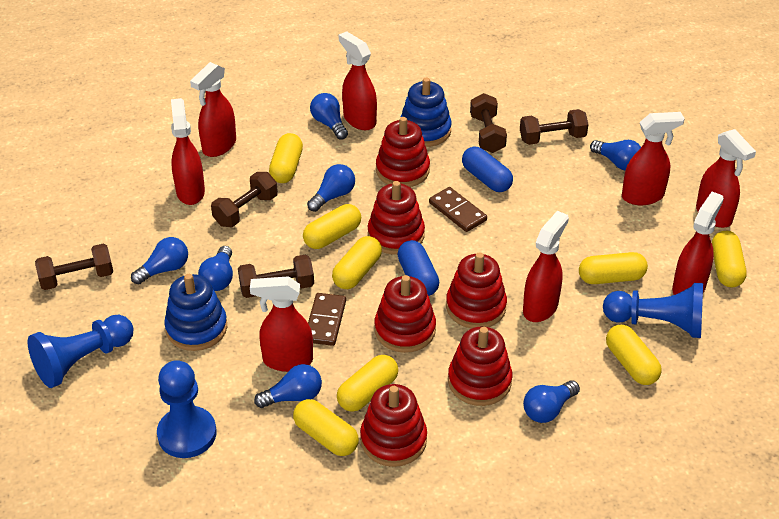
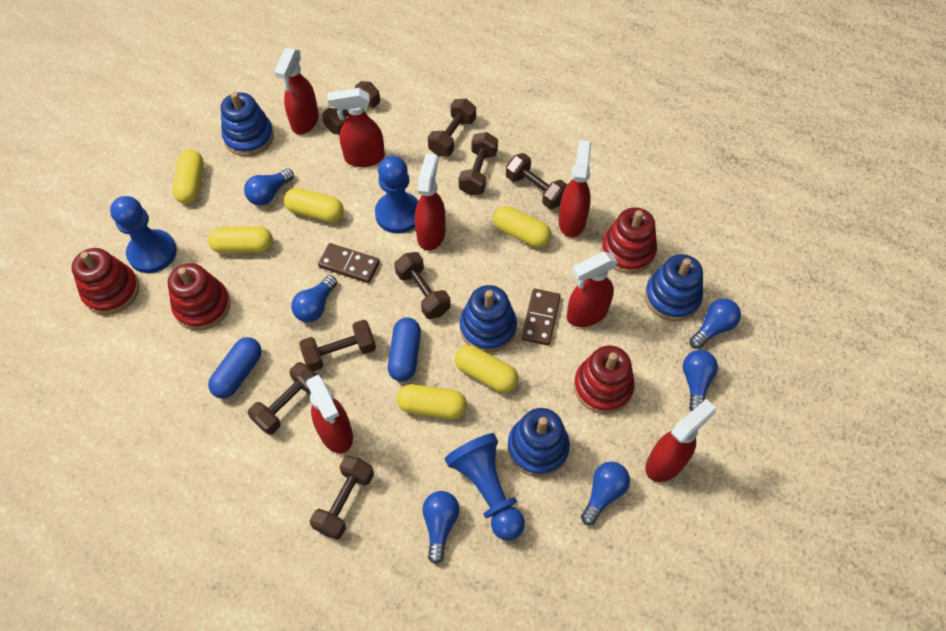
blue light bulb: 7 -> 6
blue stacking toy: 2 -> 4
brown dumbbell: 5 -> 8
red spray bottle: 8 -> 7
red stacking toy: 6 -> 4
yellow capsule: 8 -> 6

